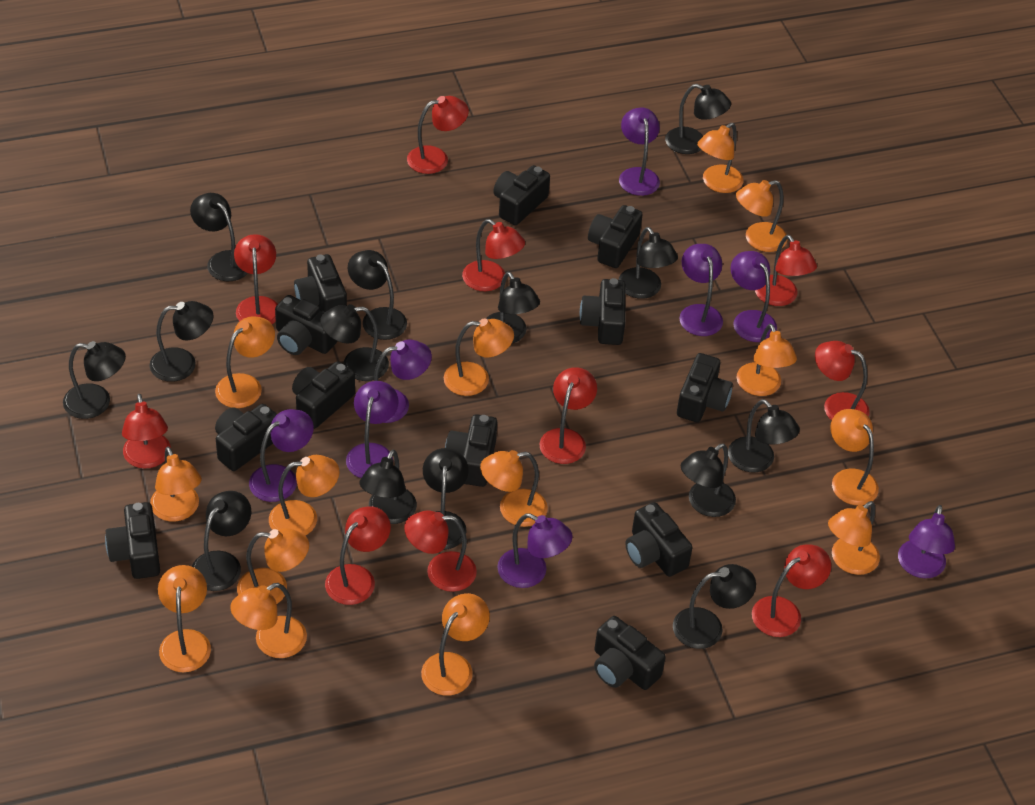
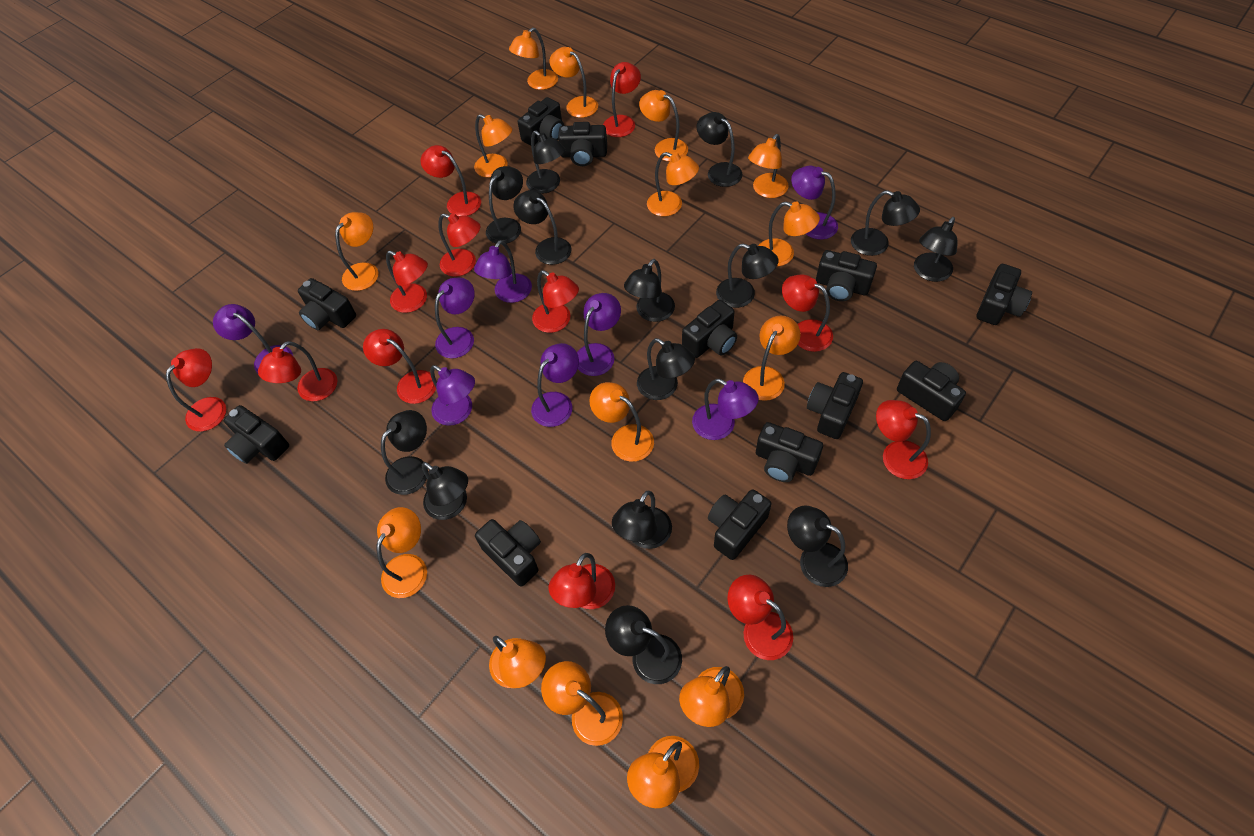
orange lamp: 14 -> 15
red lamp: 10 -> 12

